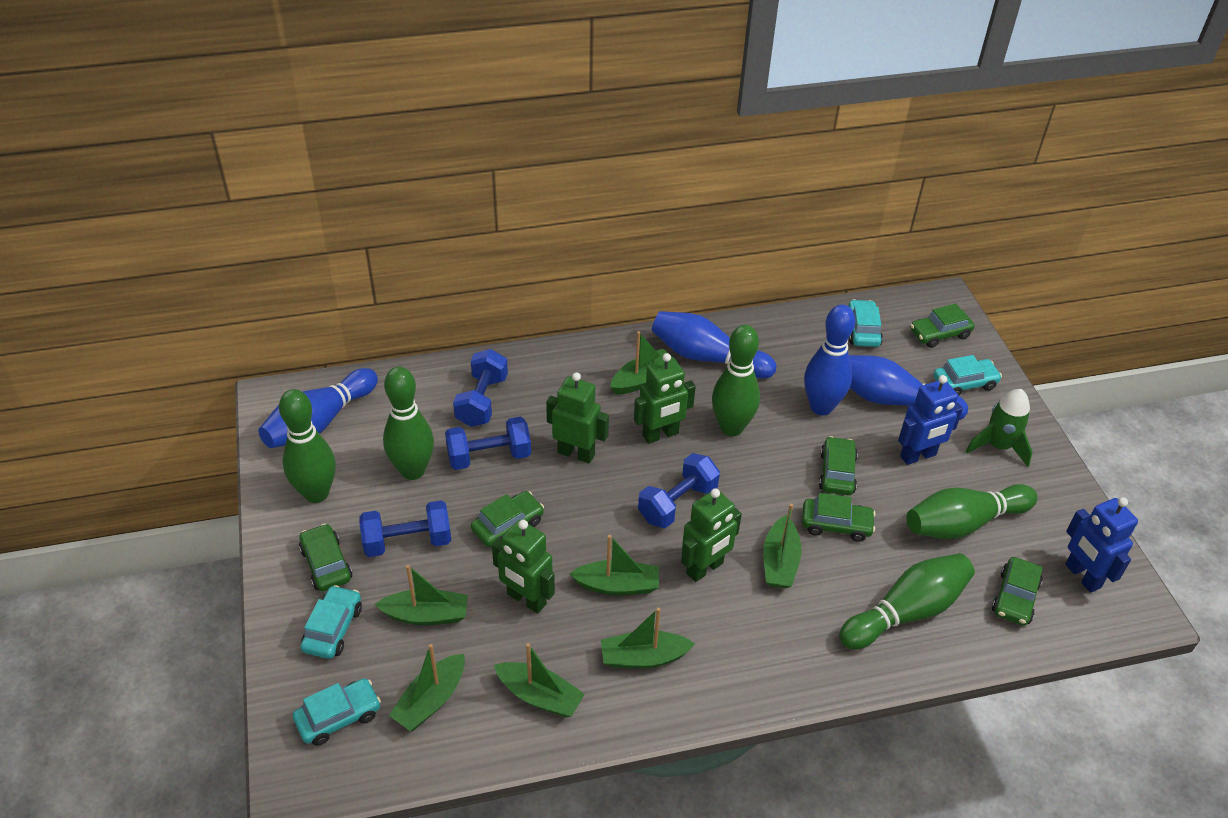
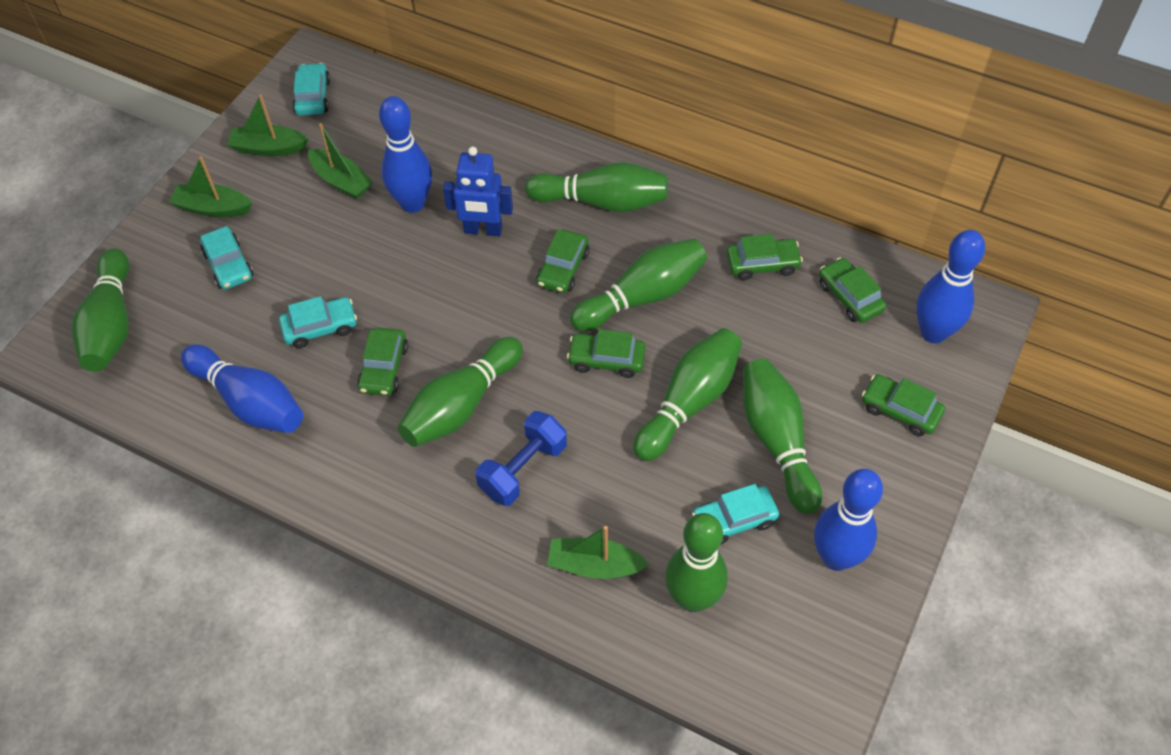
blue dumbbell: 4 -> 1
blue robot: 2 -> 1
green boat: 7 -> 4
green bowling pin: 5 -> 7
green robot: 4 -> 0
green rocket: 1 -> 0

